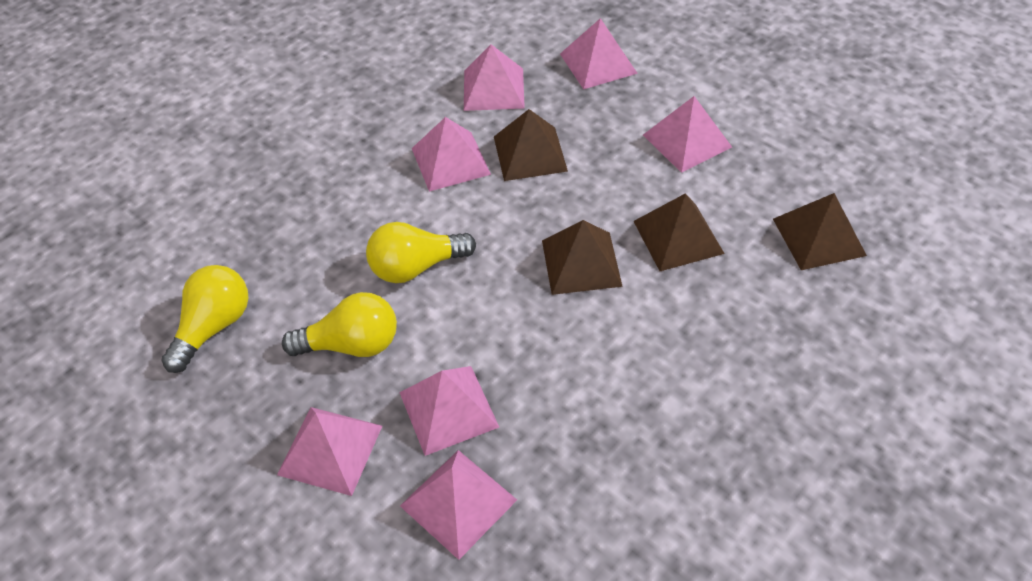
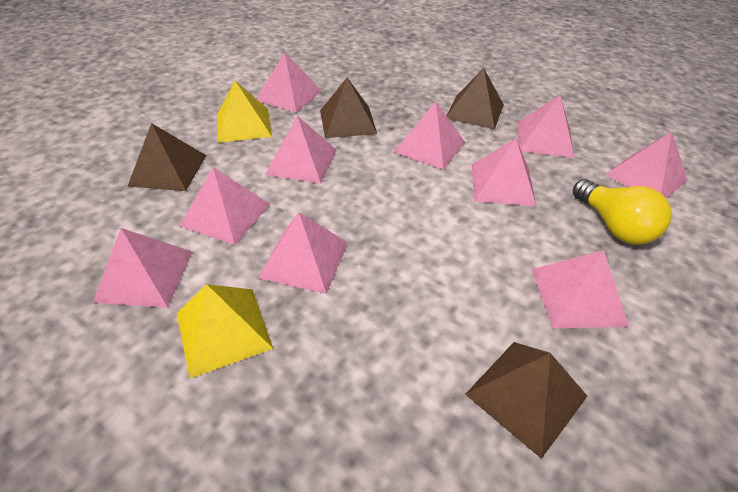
pink pyramid: 7 -> 10
yellow light bulb: 3 -> 1
yellow pyramid: 0 -> 2

